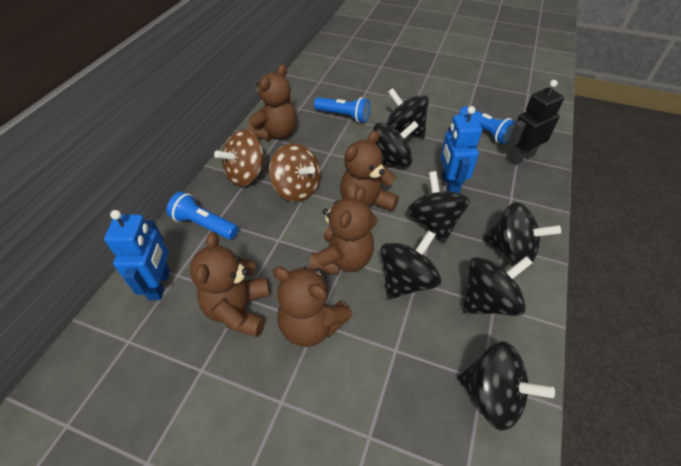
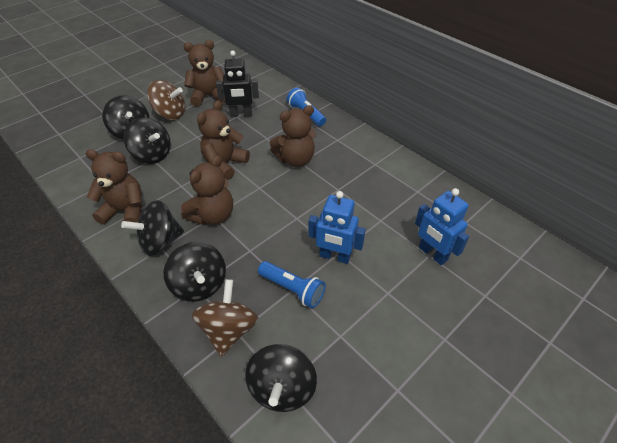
black spinning top: 7 -> 5
blue flashlight: 3 -> 2

